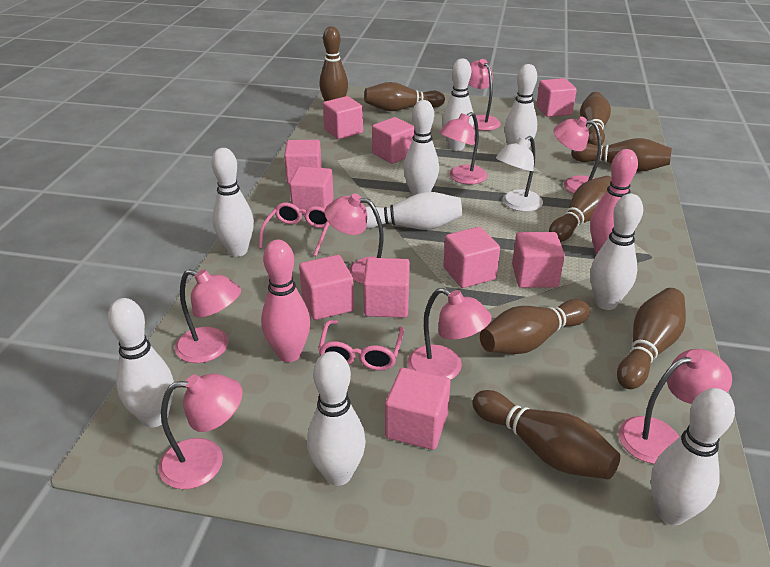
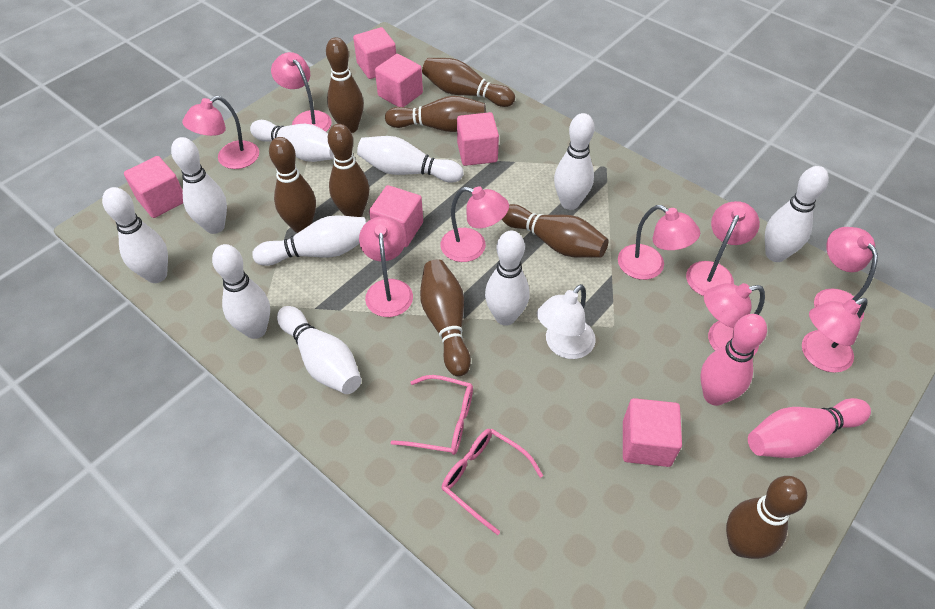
pink cube: 10 -> 6
pink lamp: 8 -> 9
white bowling pin: 9 -> 10

